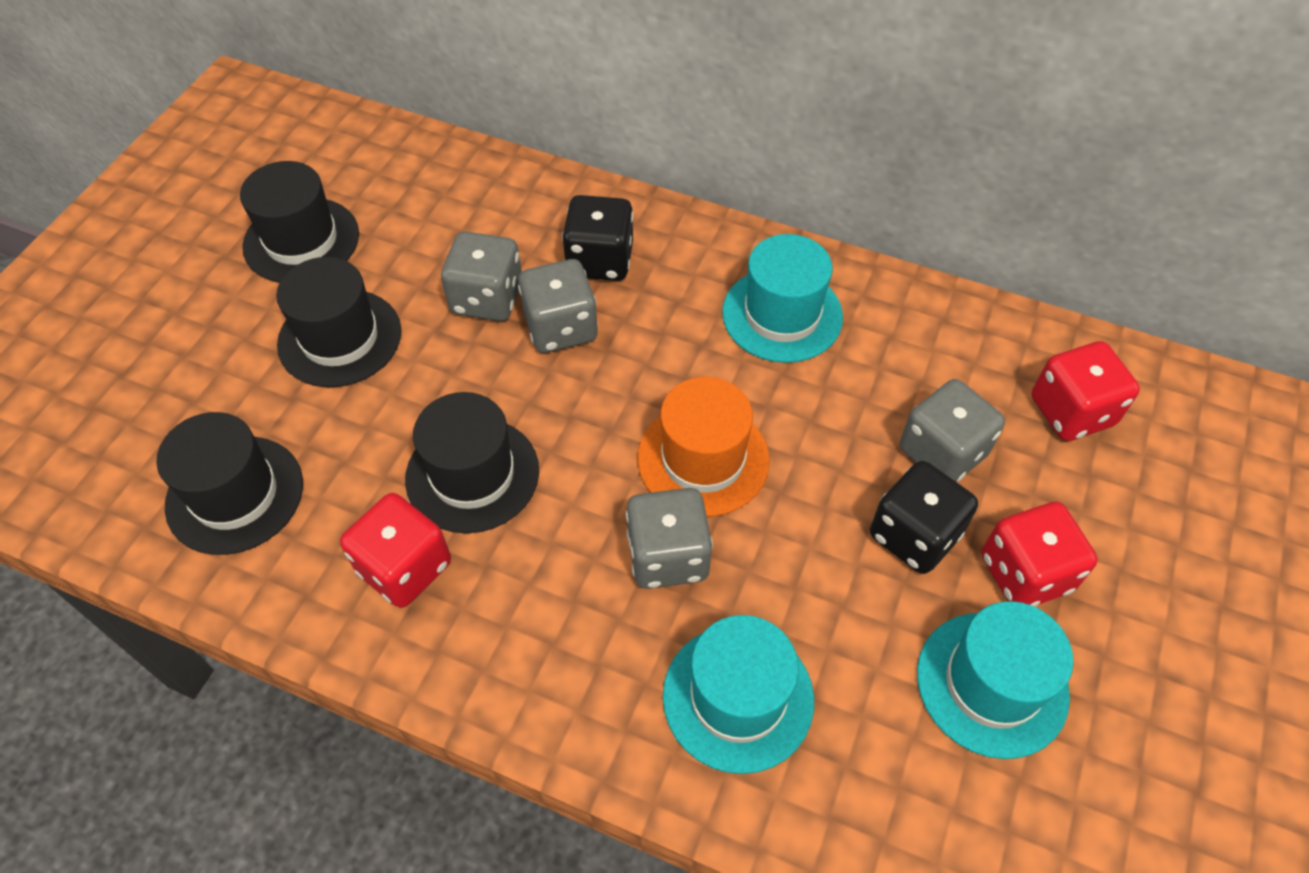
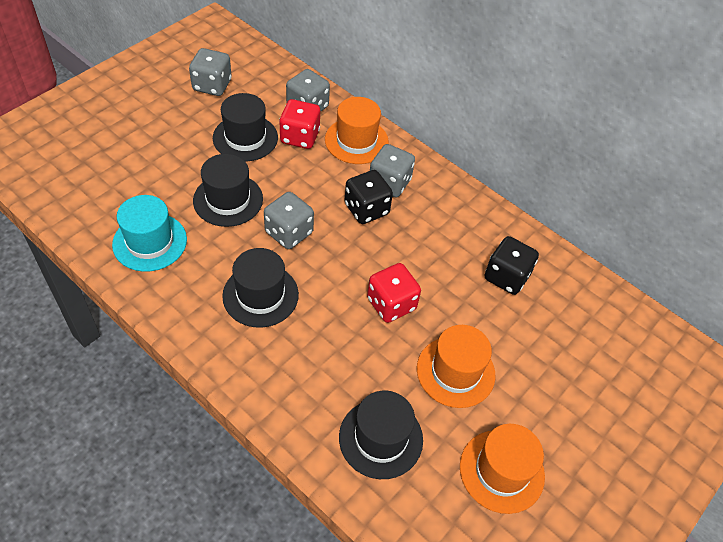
orange hat: 1 -> 3
red dice: 3 -> 2
turquoise hat: 3 -> 1

